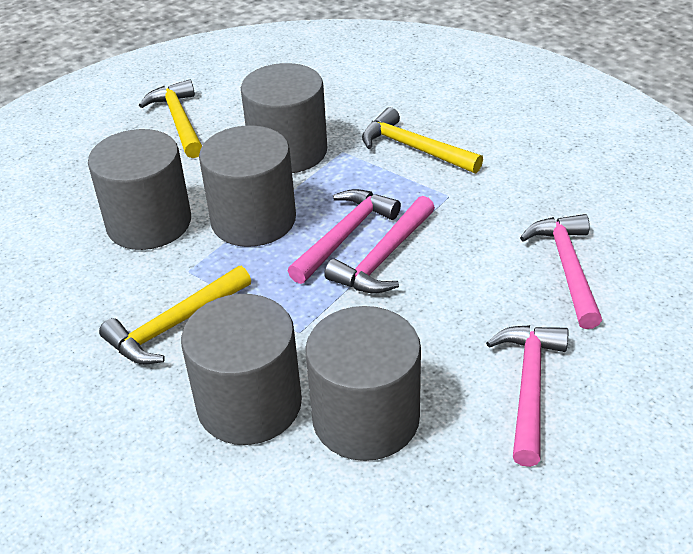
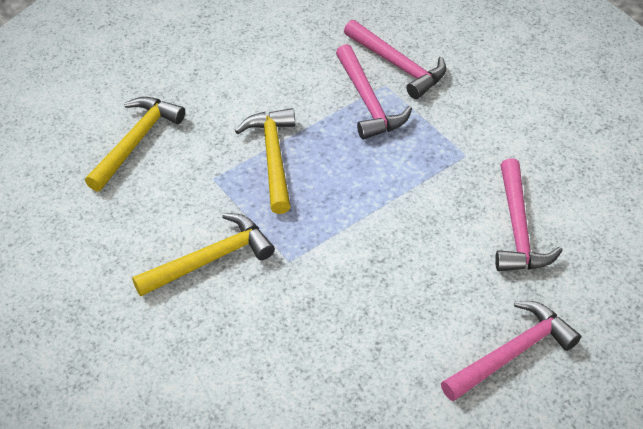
grey cylinder: 5 -> 0

